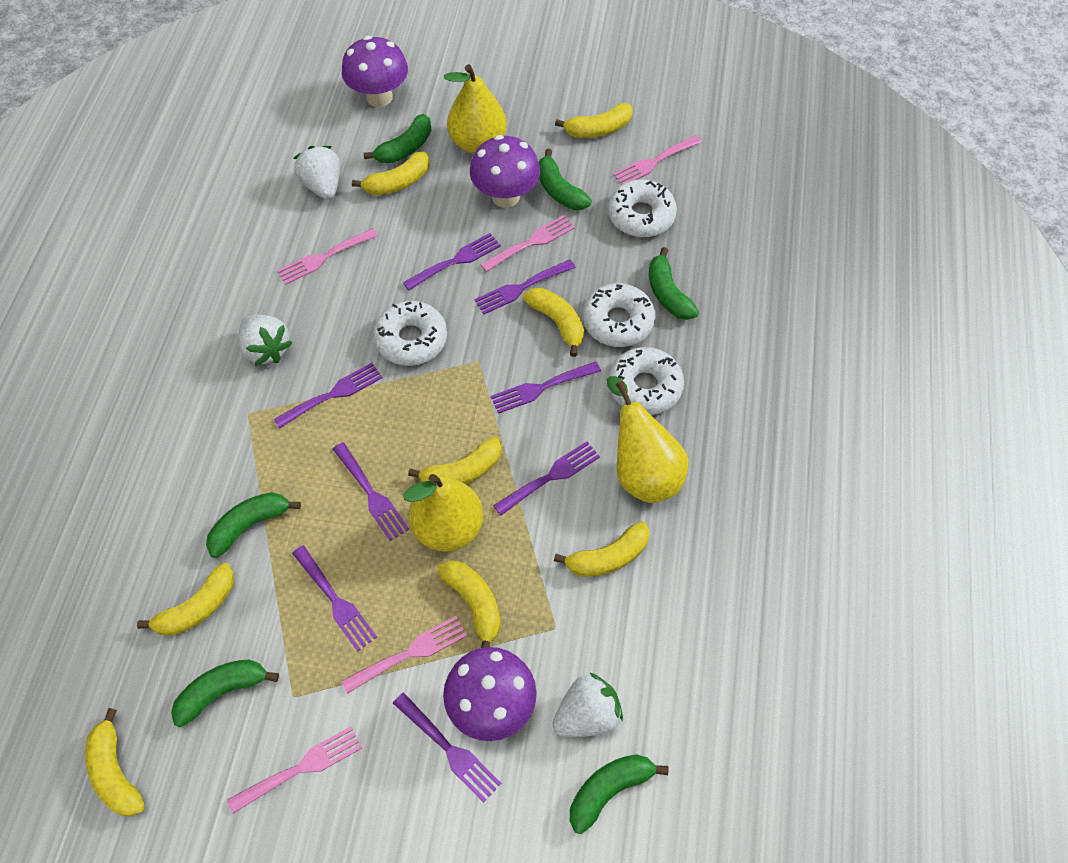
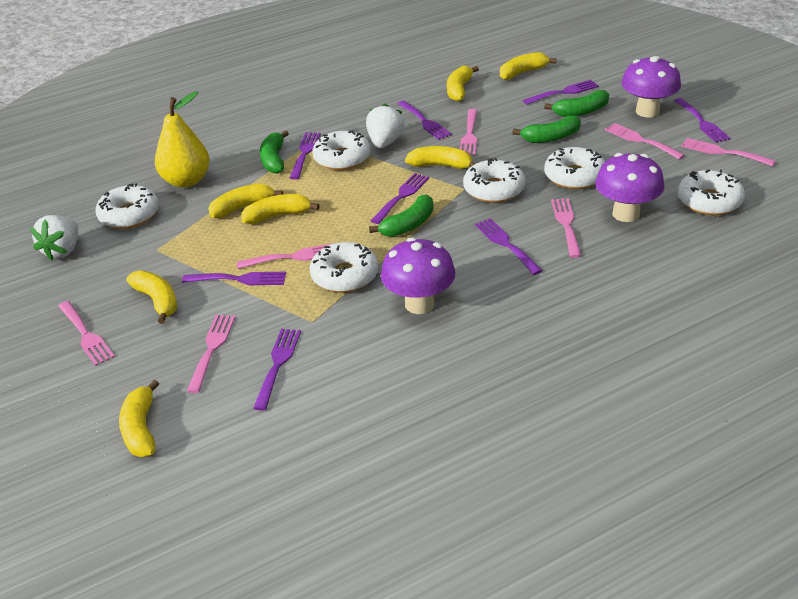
green banana: 6 -> 4
pink fork: 5 -> 7
white donut: 4 -> 6
white strawberry: 3 -> 2
yellow banana: 8 -> 7
yellow pear: 3 -> 1

